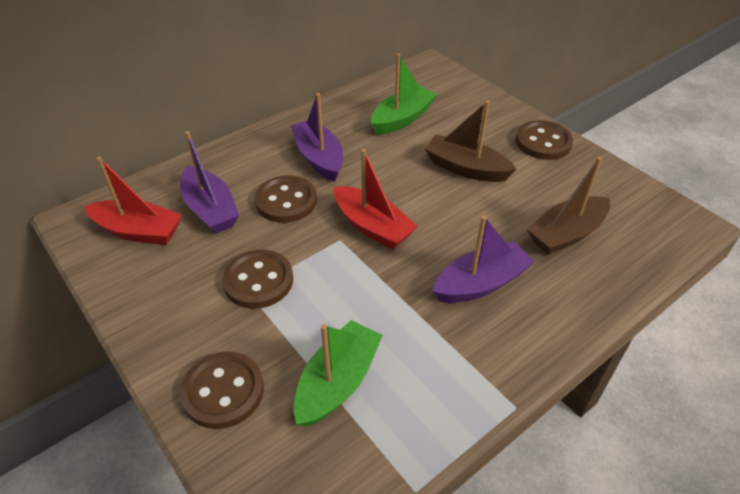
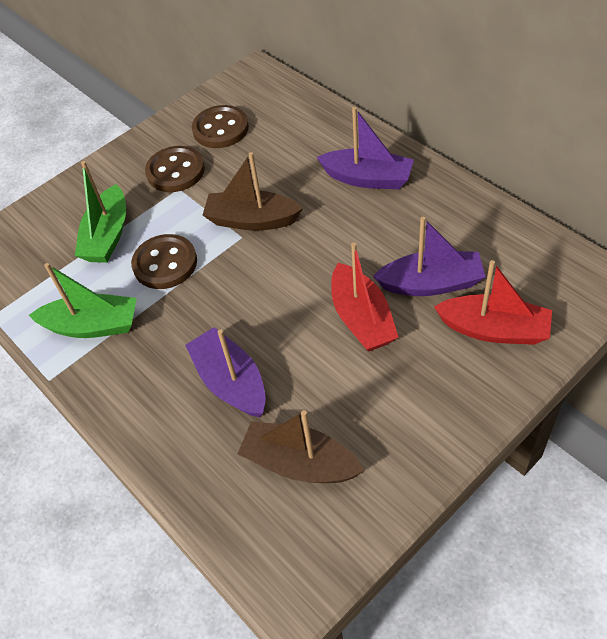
brown button: 4 -> 3

